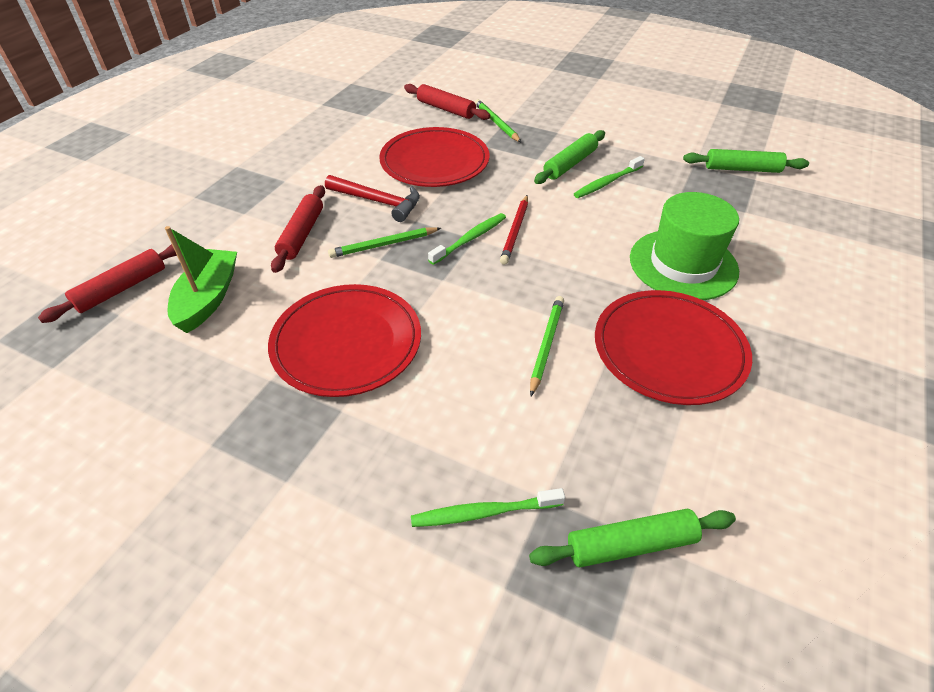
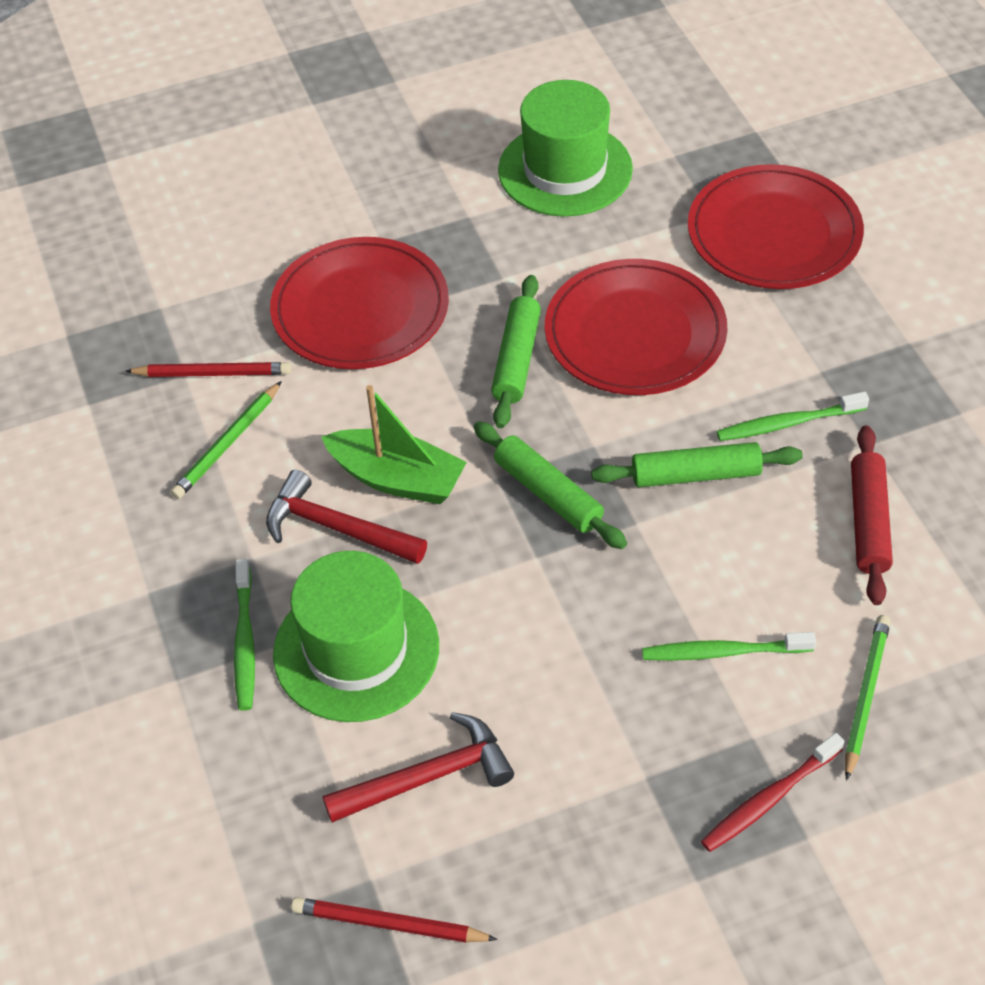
green hat: 1 -> 2
green pencil: 3 -> 2
red hammer: 1 -> 2
red pencil: 1 -> 2
red rolling pin: 3 -> 1
red toothbrush: 0 -> 1

